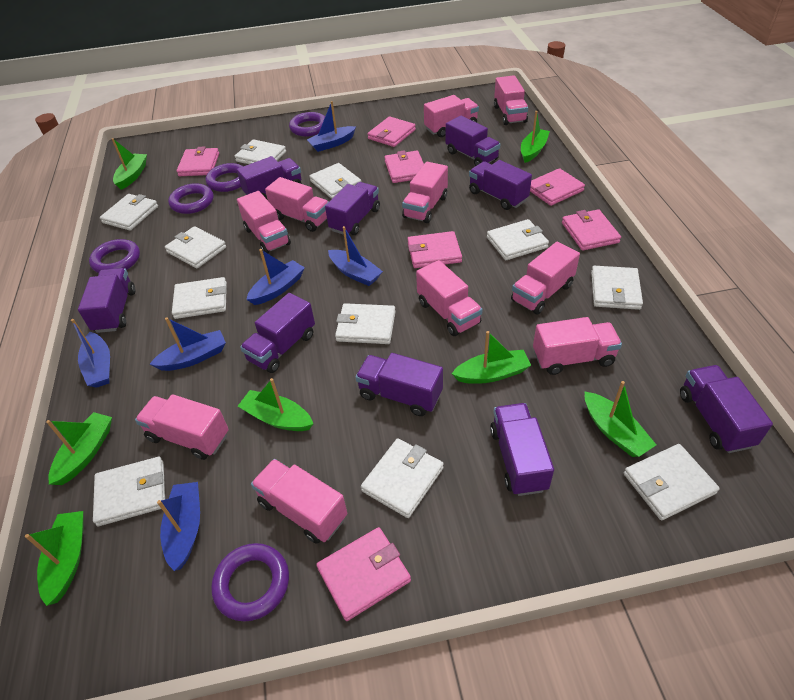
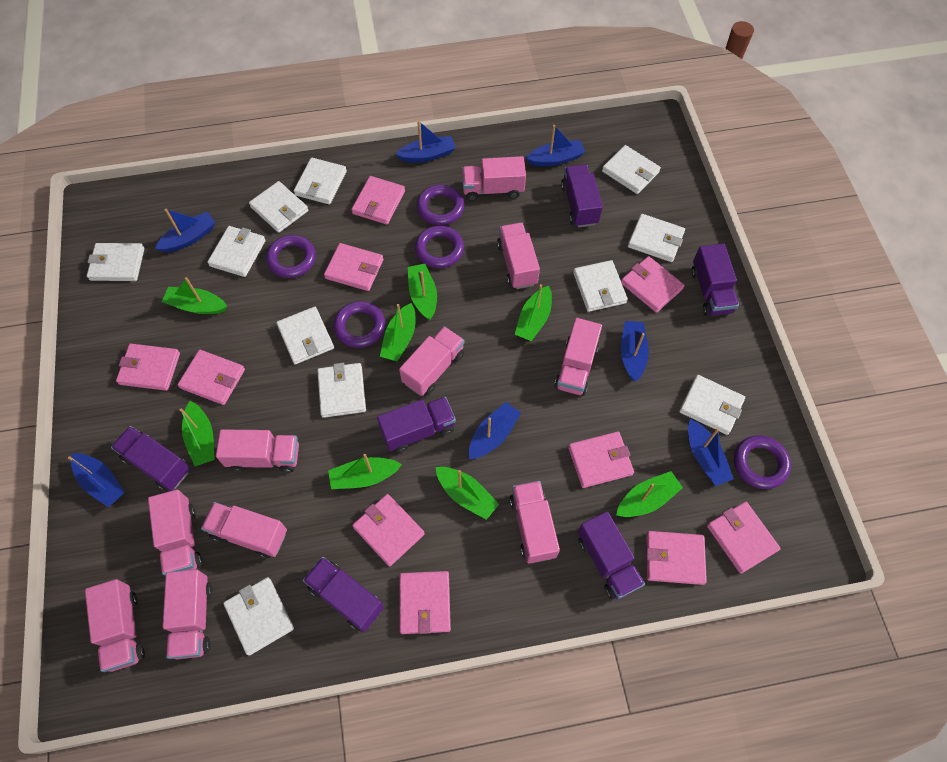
blue boat: 6 -> 7
green boat: 7 -> 8
pink wallet: 7 -> 10
purple truck: 9 -> 6

